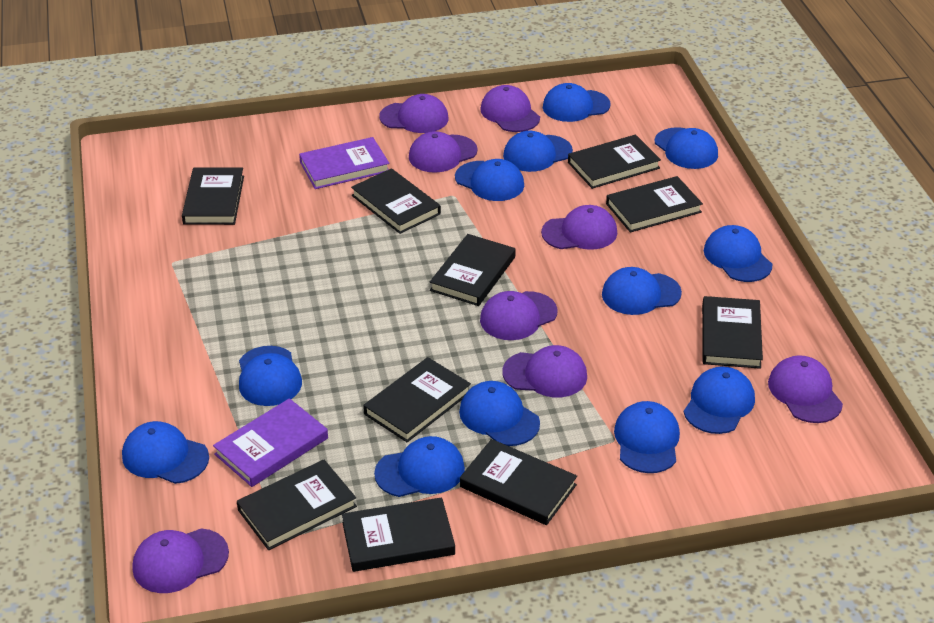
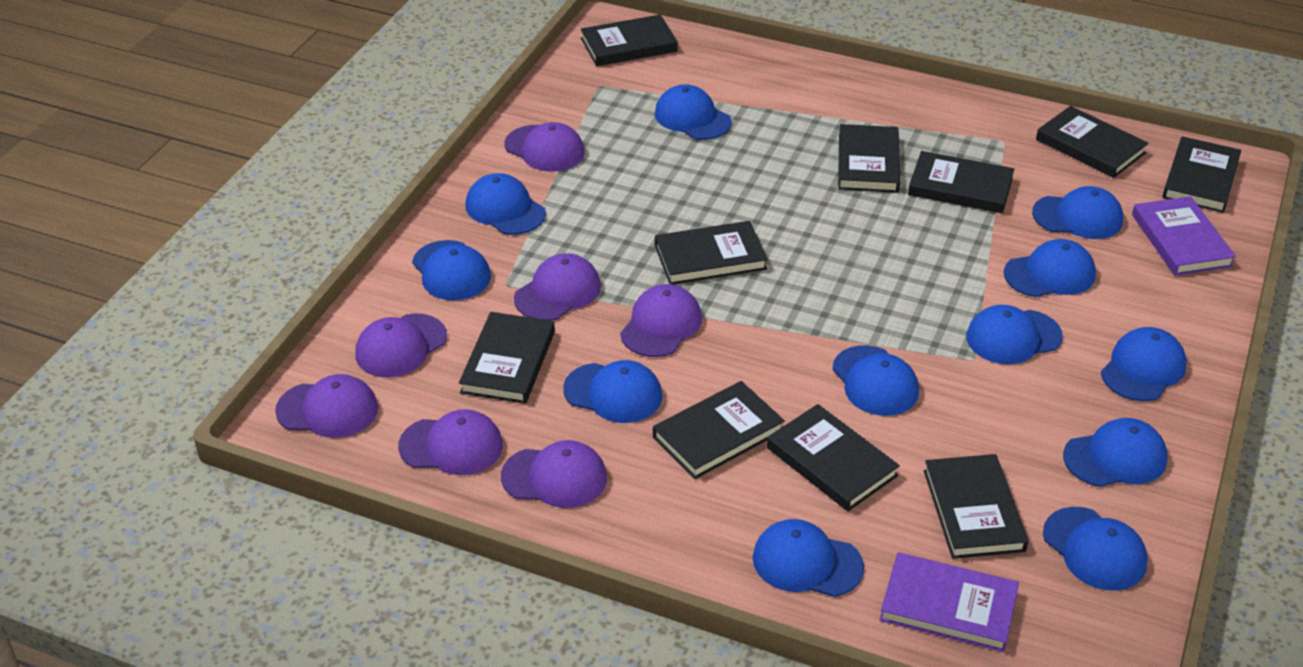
purple cap: 8 -> 7

